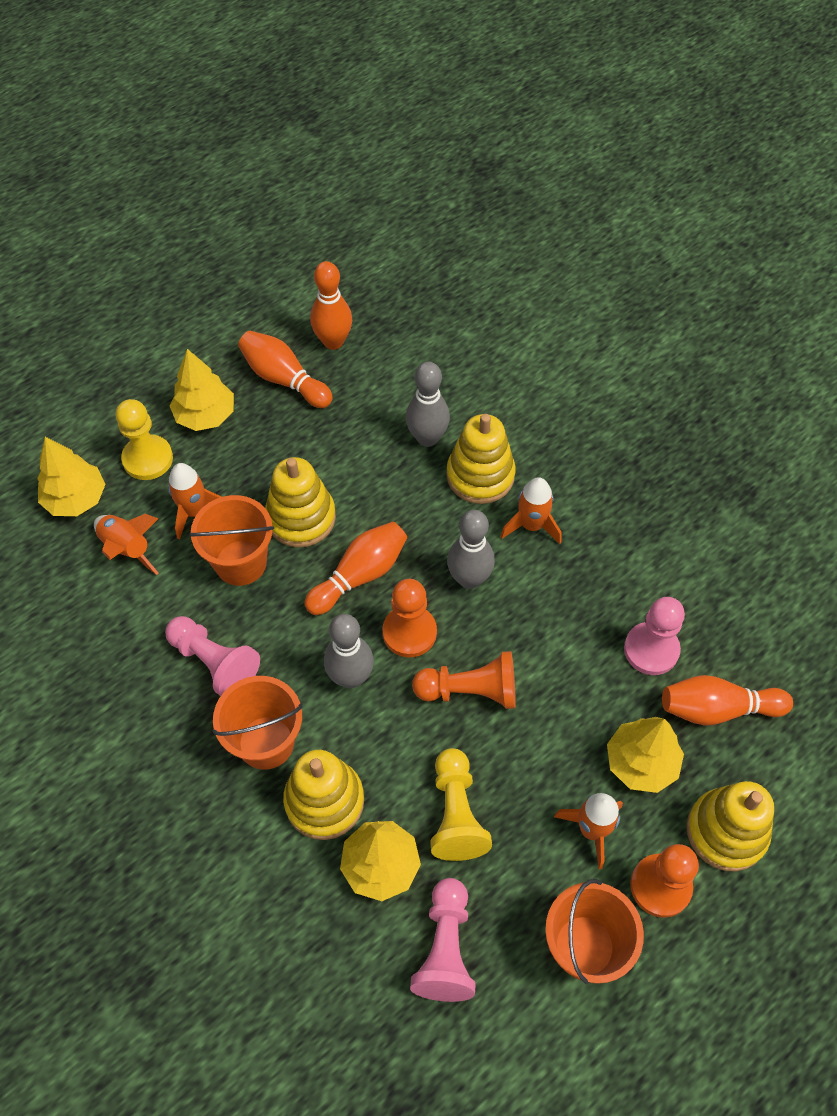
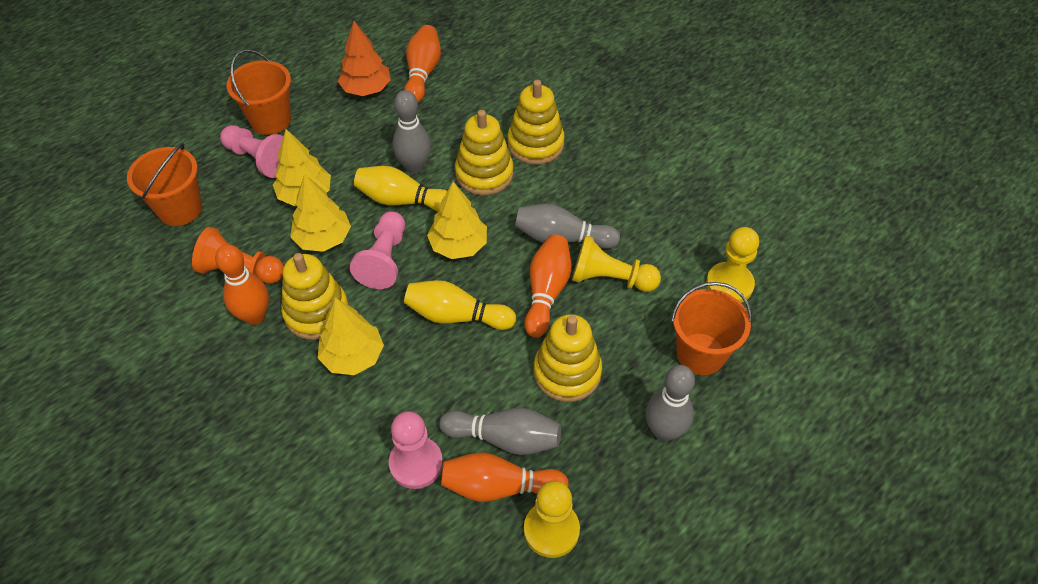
grey bowling pin: 3 -> 4
orange pawn: 3 -> 1
orange rocket: 4 -> 0
orange tree: 0 -> 1
yellow bowling pin: 0 -> 2
yellow pawn: 2 -> 3

